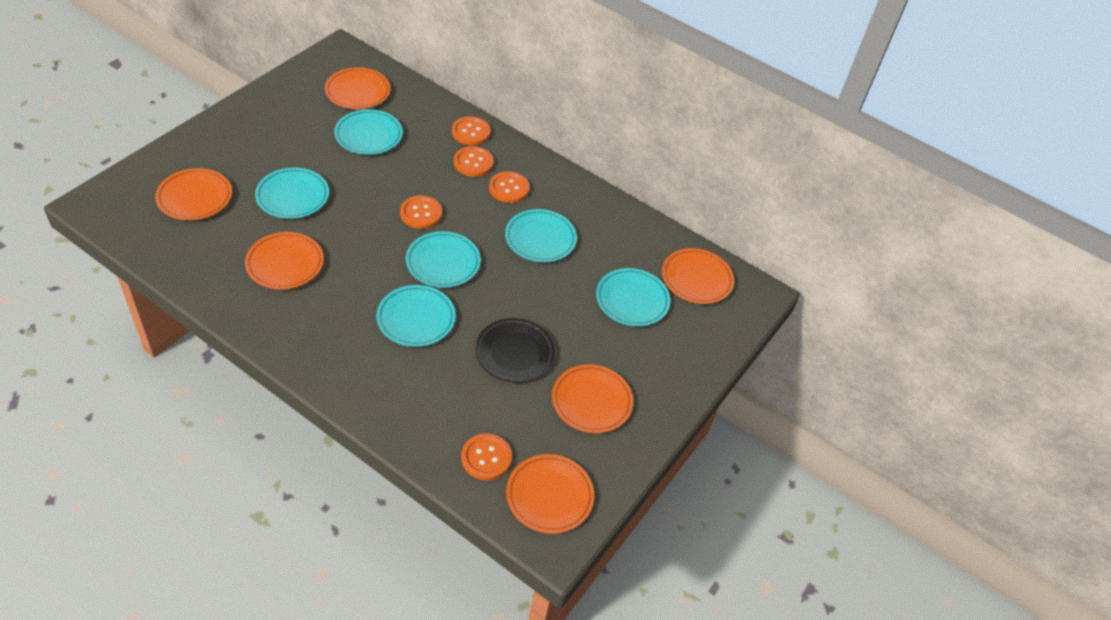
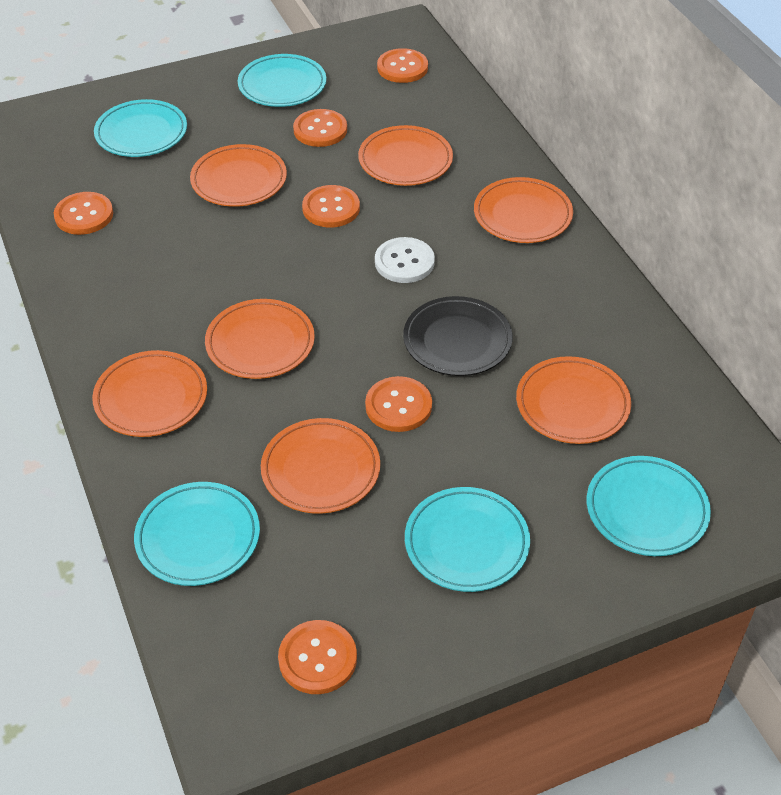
orange button: 5 -> 6
orange plate: 6 -> 7
turquoise plate: 6 -> 5
white button: 0 -> 1

